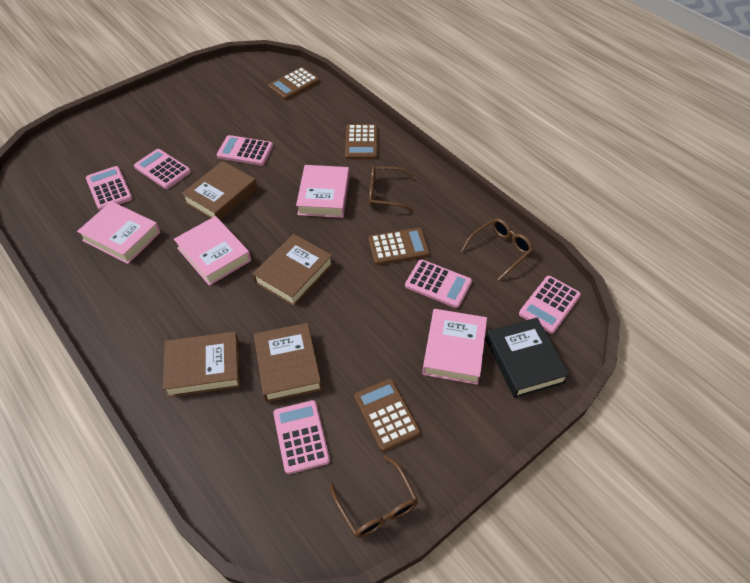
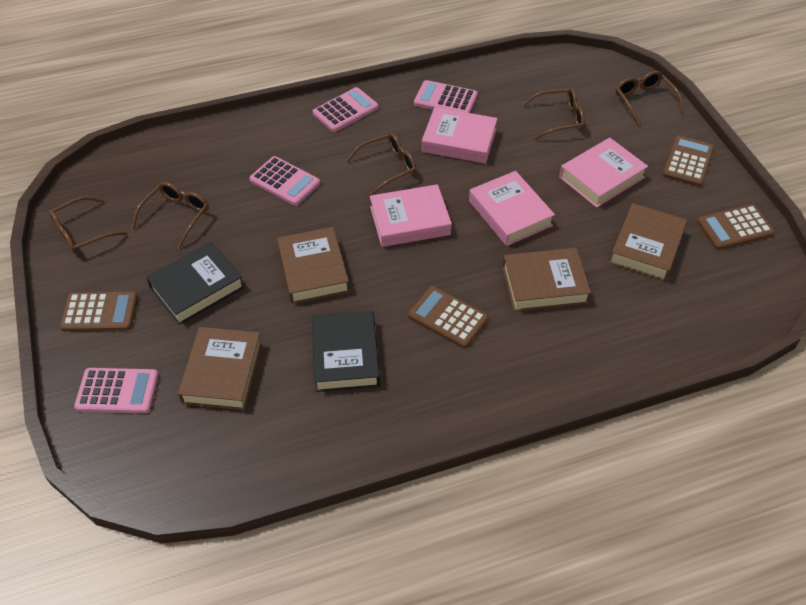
black book: 1 -> 2
brown glasses: 3 -> 5
pink calculator: 6 -> 4

